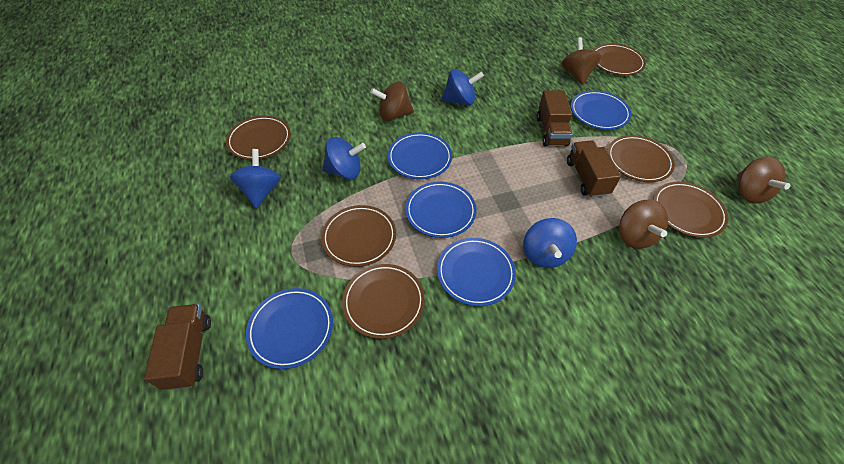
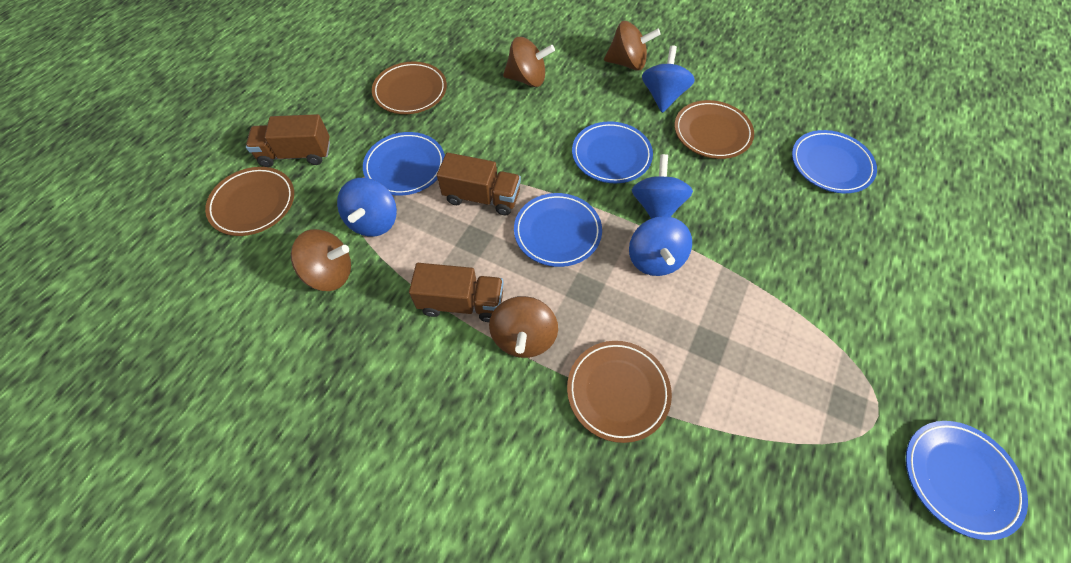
brown plate: 6 -> 4

